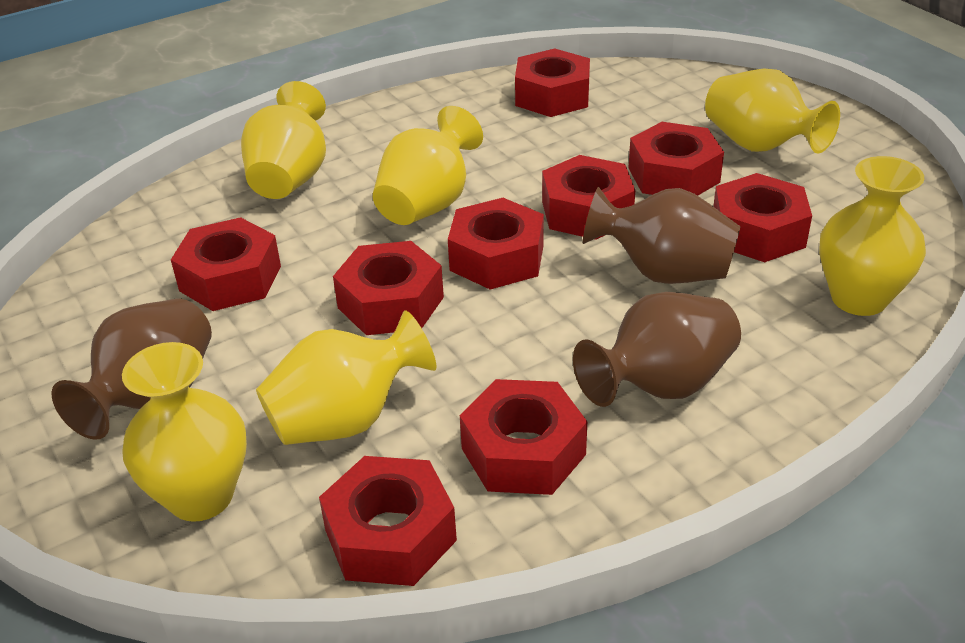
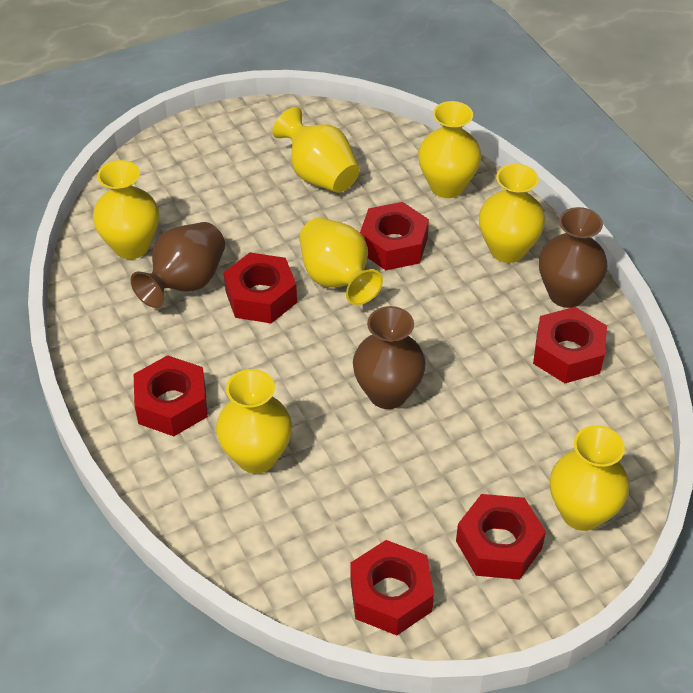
red nut: 9 -> 6
yellow vase: 6 -> 7

